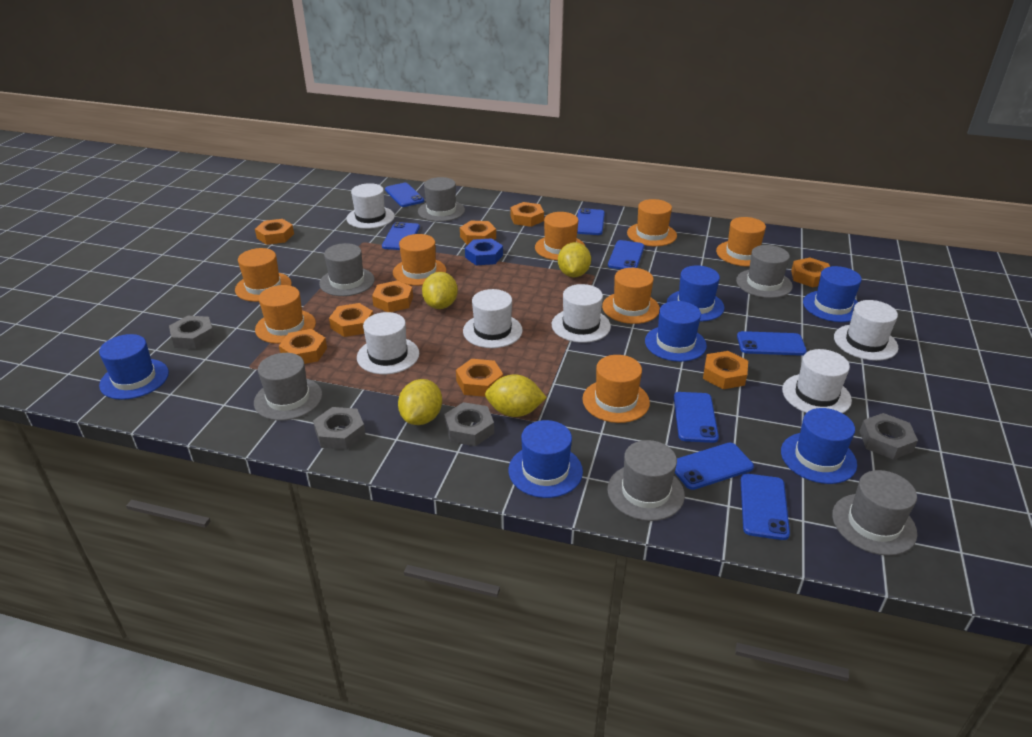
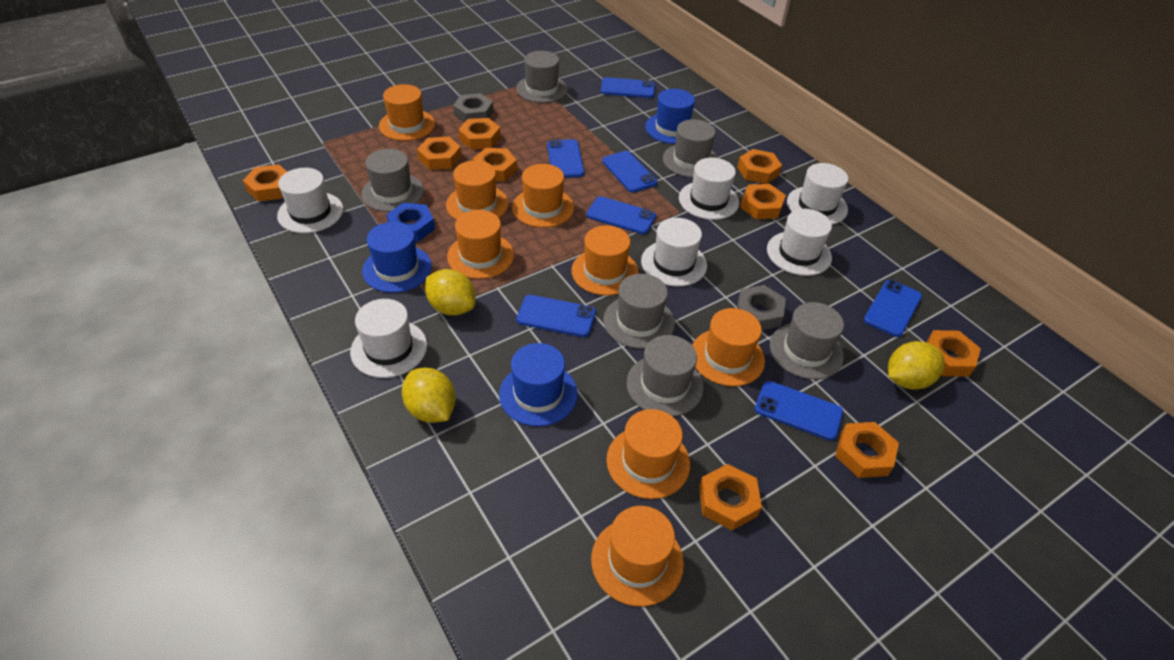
blue hat: 6 -> 3
blue phone: 8 -> 7
grey nut: 4 -> 2
yellow lemon: 4 -> 3

